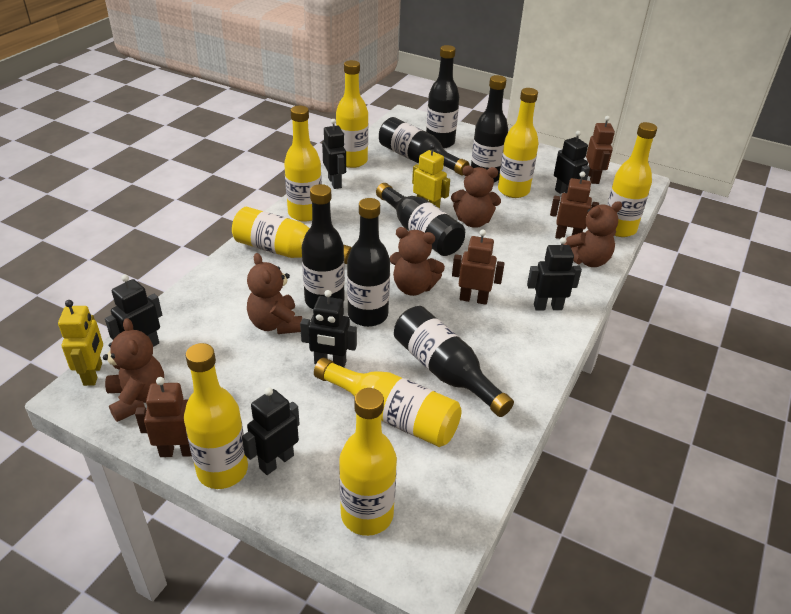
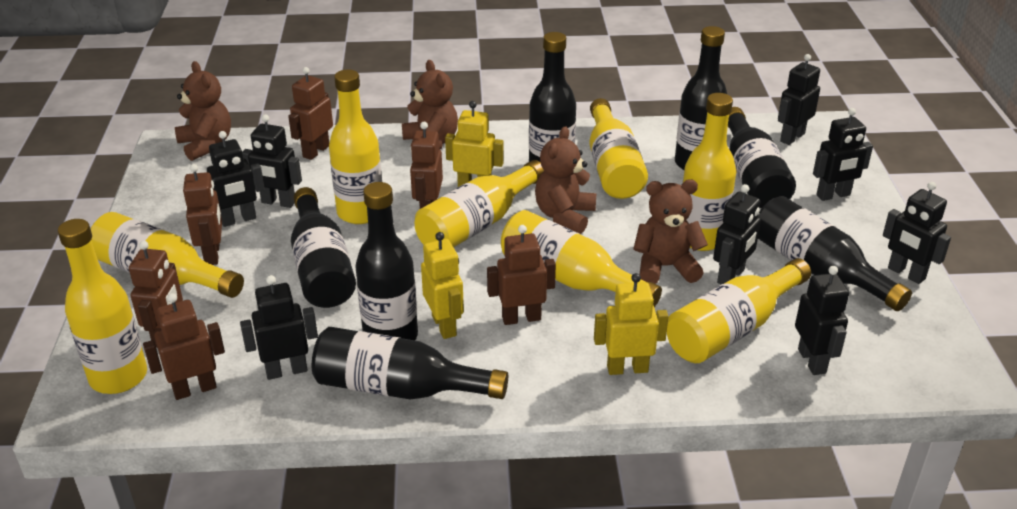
black robot: 6 -> 8
brown robot: 4 -> 6
brown teddy bear: 5 -> 4
yellow robot: 2 -> 3

